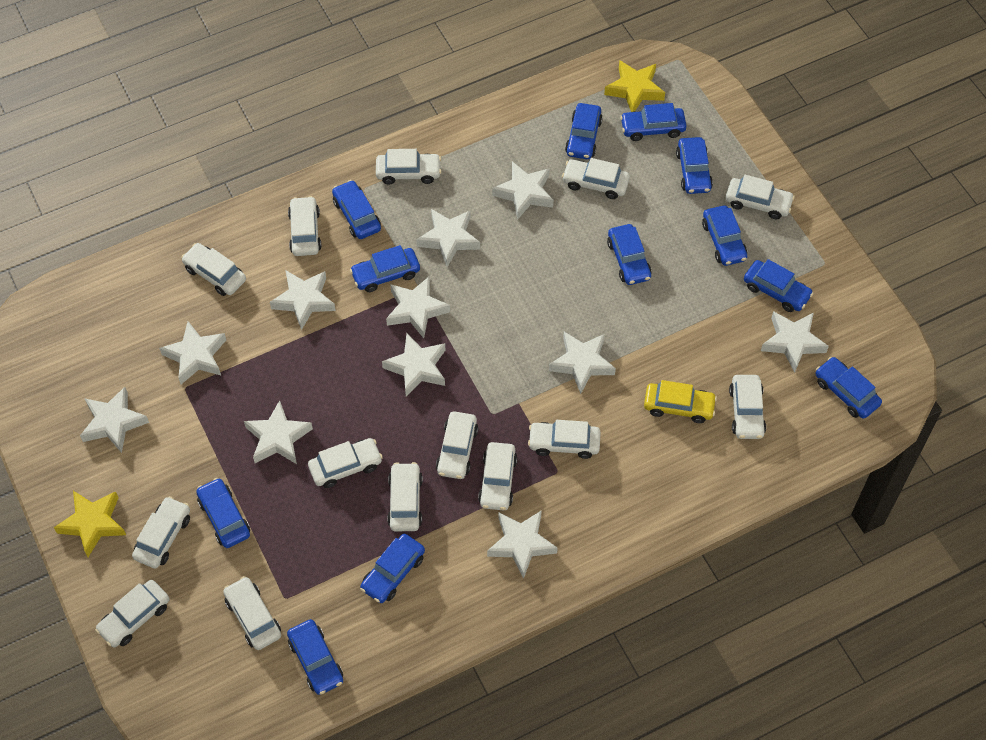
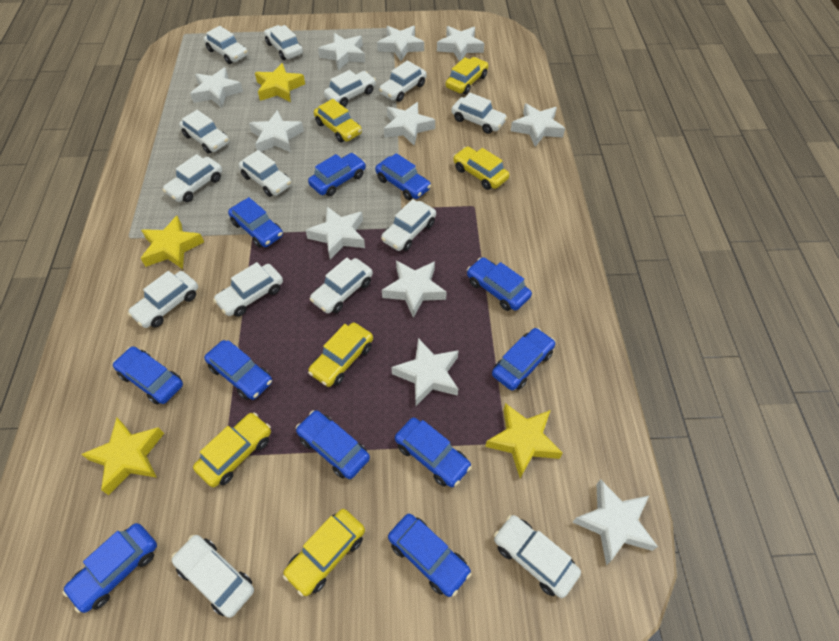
blue car: 12 -> 11
yellow car: 1 -> 6
yellow star: 2 -> 4

